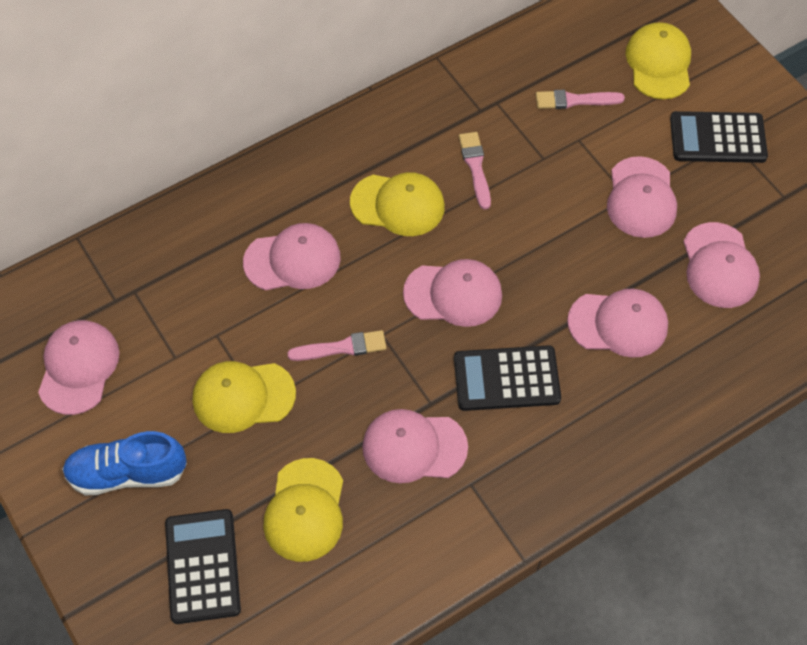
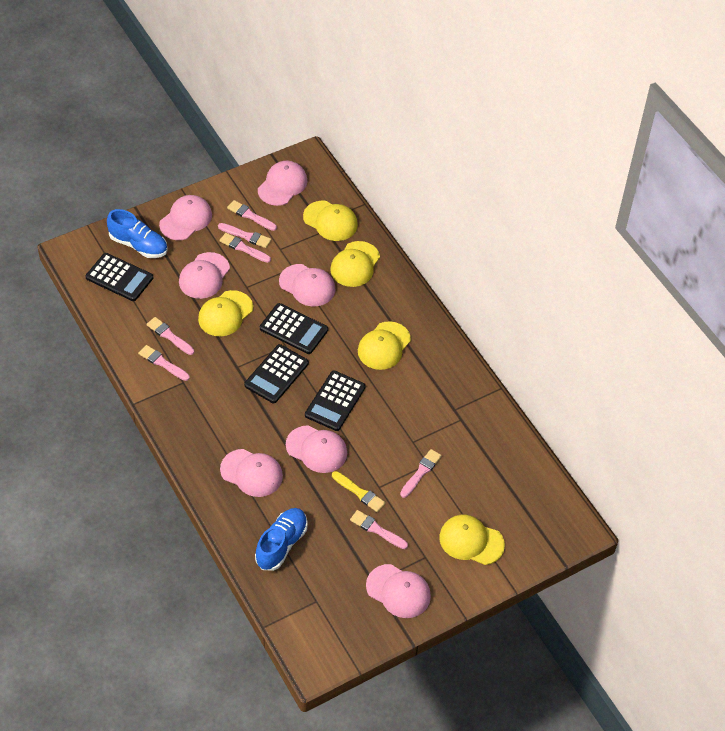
black calculator: 3 -> 4
blue shoe: 1 -> 2
pink brush: 3 -> 7
yellow brush: 0 -> 1
yellow cap: 4 -> 5

